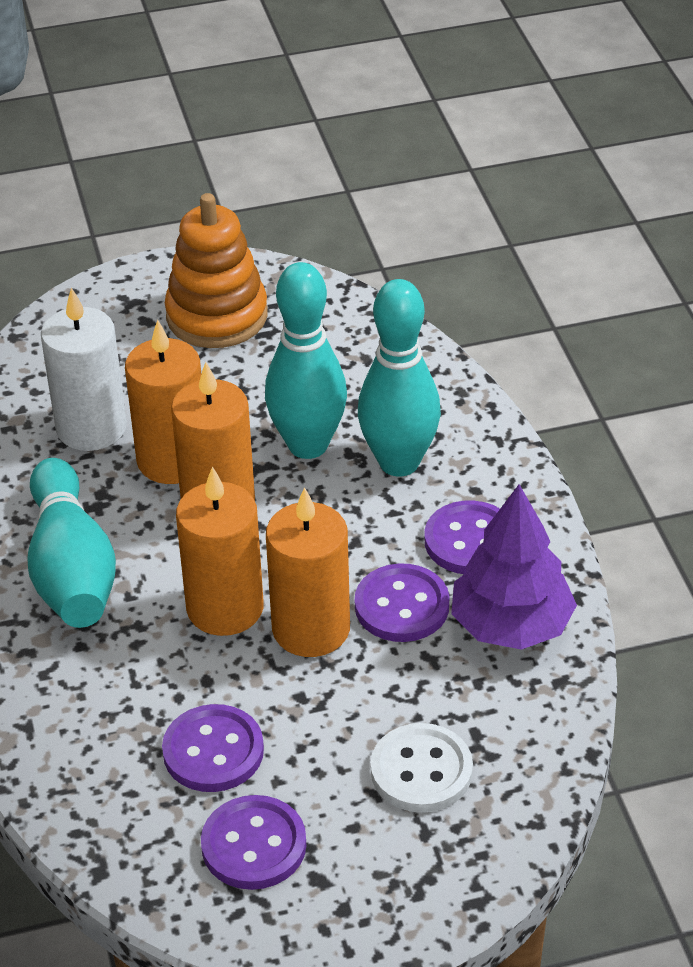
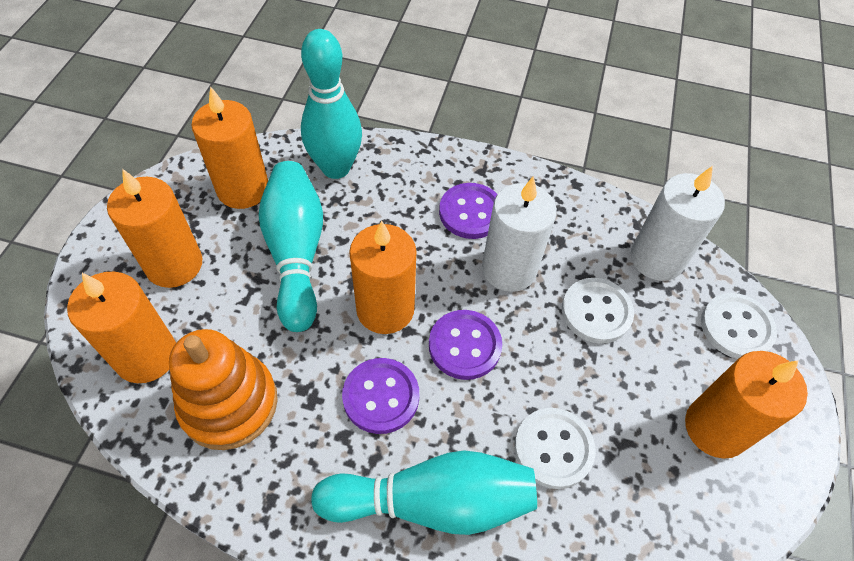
orange candle: 4 -> 5
purple button: 4 -> 3
purple tree: 1 -> 0
white button: 1 -> 3
white candle: 1 -> 2

